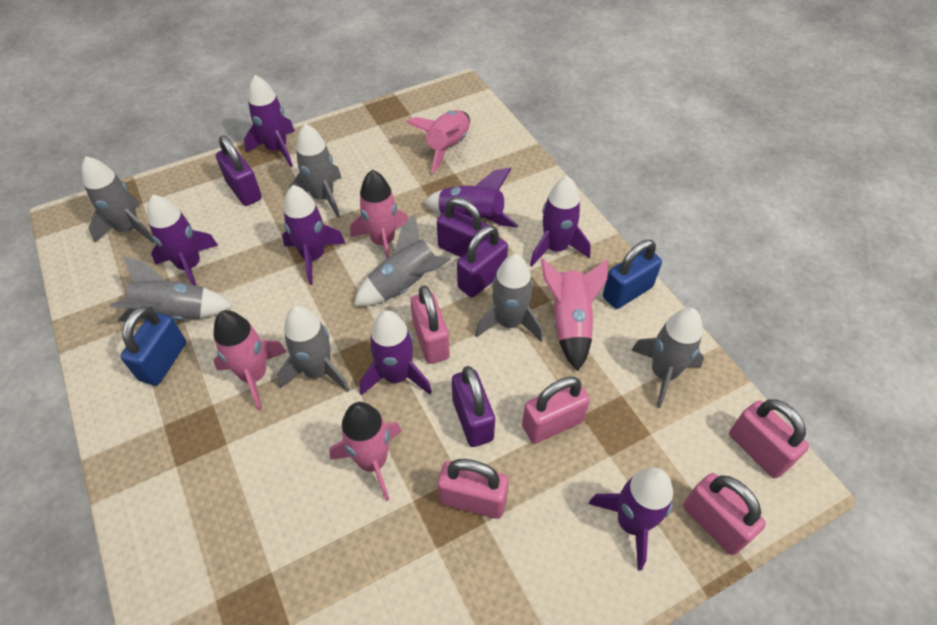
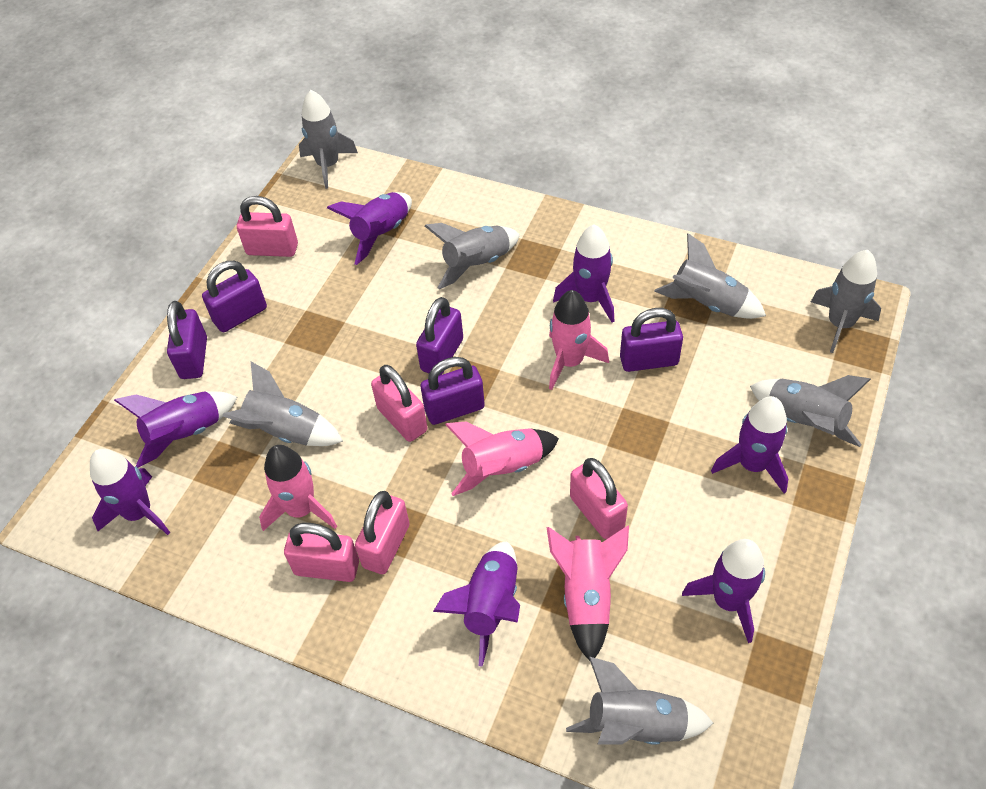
blue padlock: 2 -> 0
pink rocket: 5 -> 4
purple padlock: 4 -> 5

